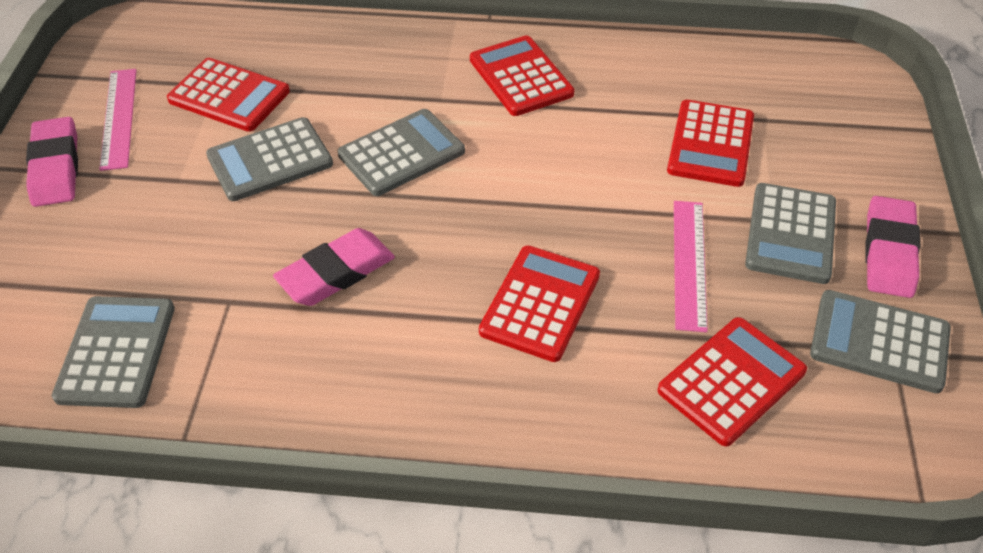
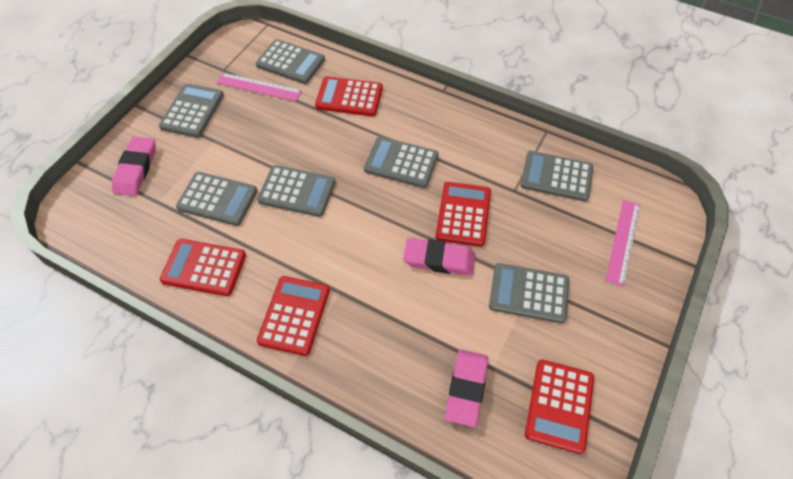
grey calculator: 5 -> 7

